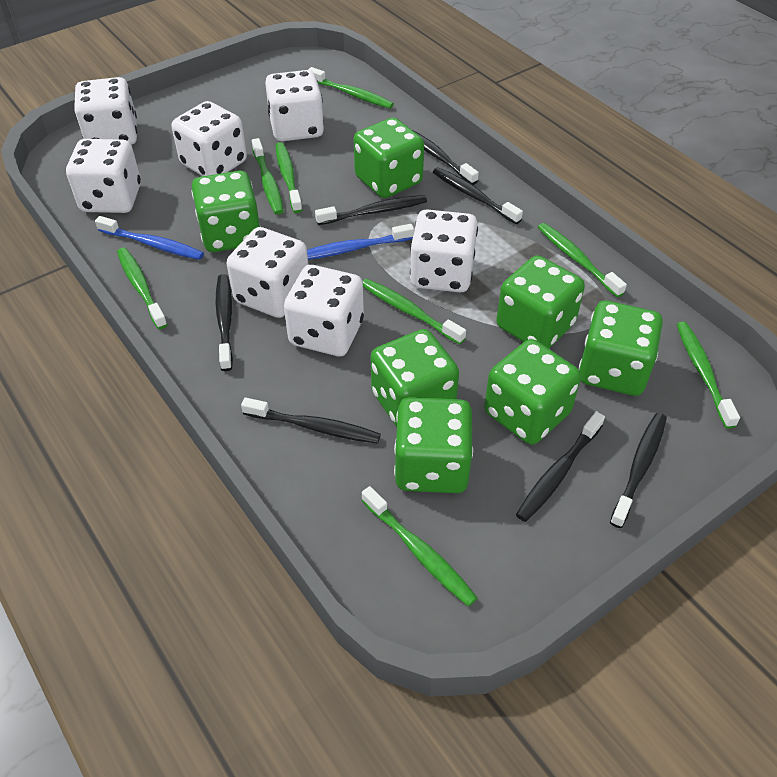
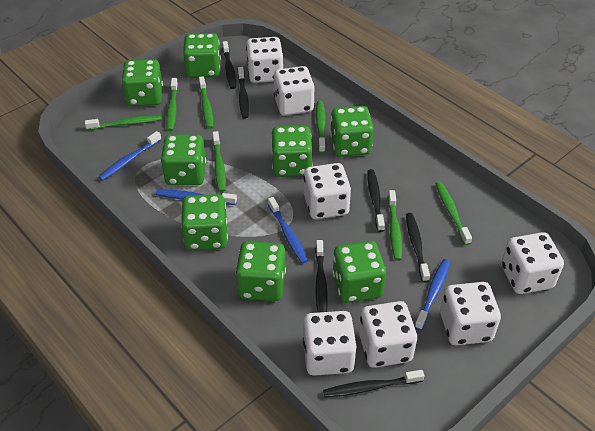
black toothbrush: 7 -> 6
blue toothbrush: 2 -> 4
green dice: 7 -> 8
green toothbrush: 8 -> 7

